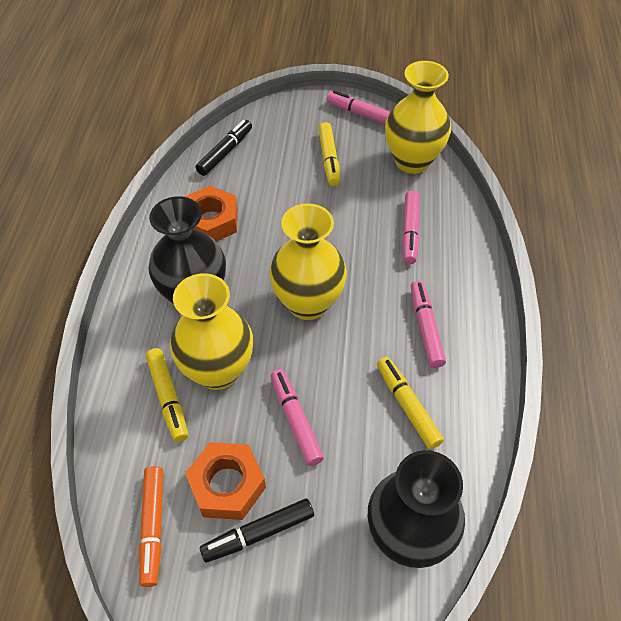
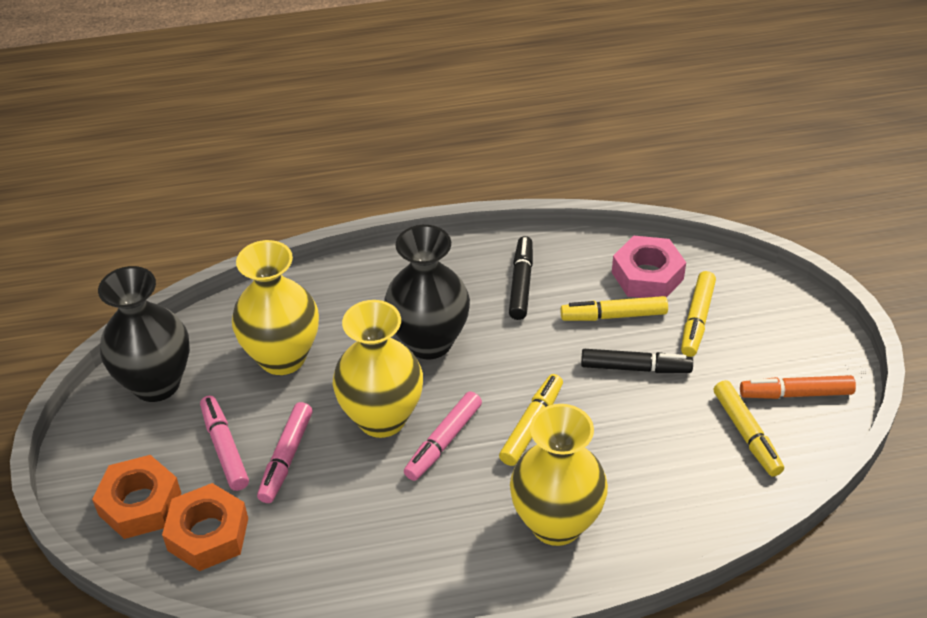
pink marker: 4 -> 3
pink nut: 0 -> 1
yellow marker: 3 -> 4

